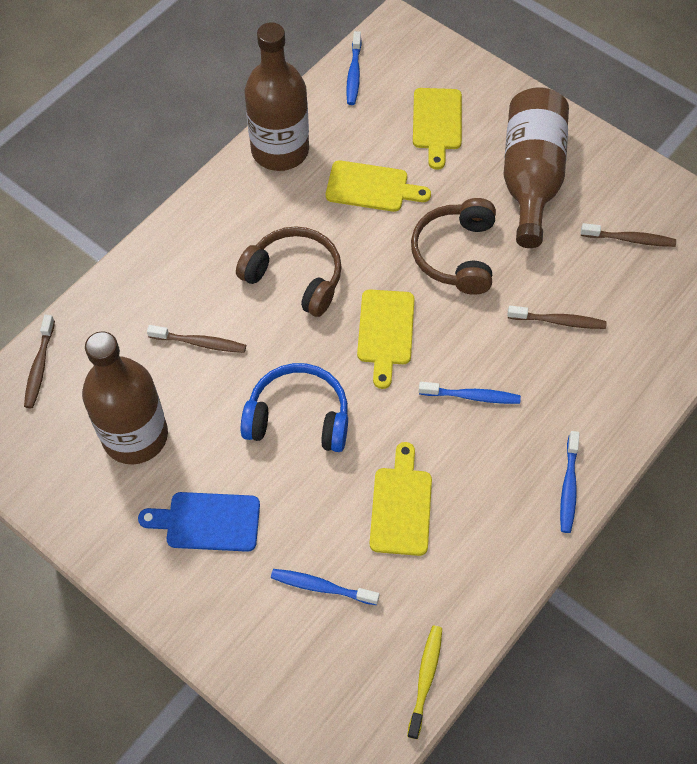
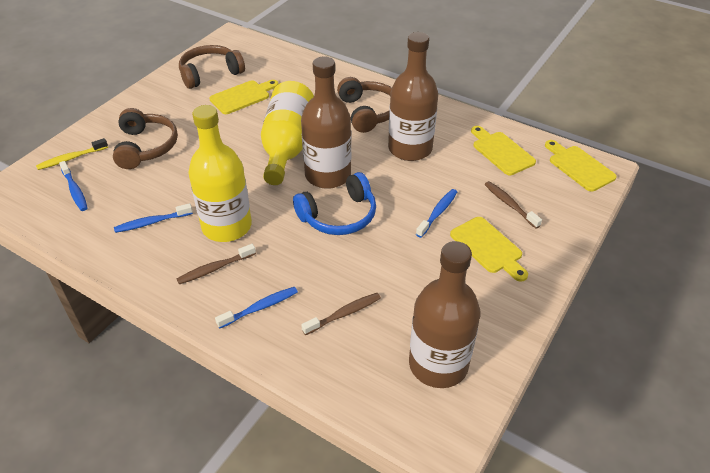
blue cutting board: 1 -> 0
brown headphones: 2 -> 3
brown toothbrush: 4 -> 3
yellow bottle: 0 -> 2

